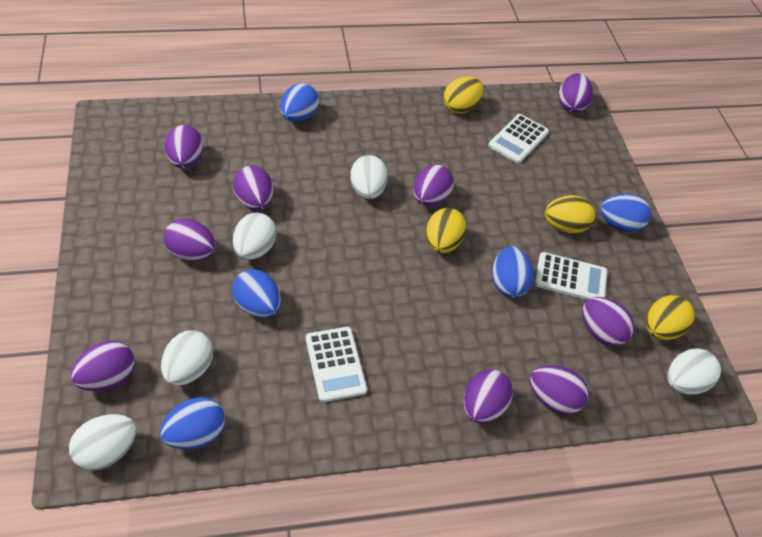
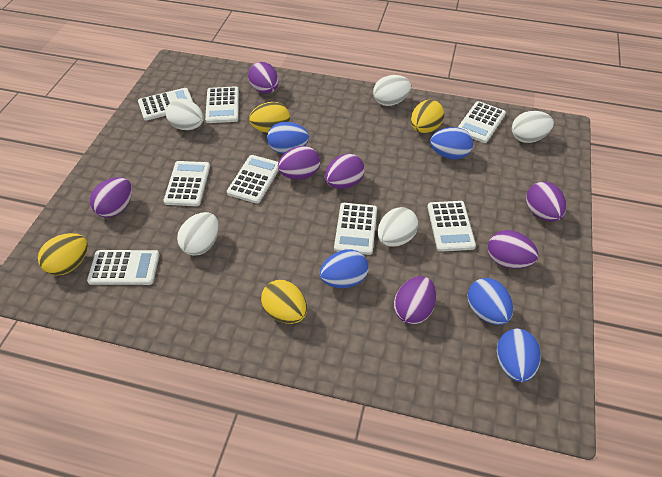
purple egg: 9 -> 7
white calculator: 3 -> 8

